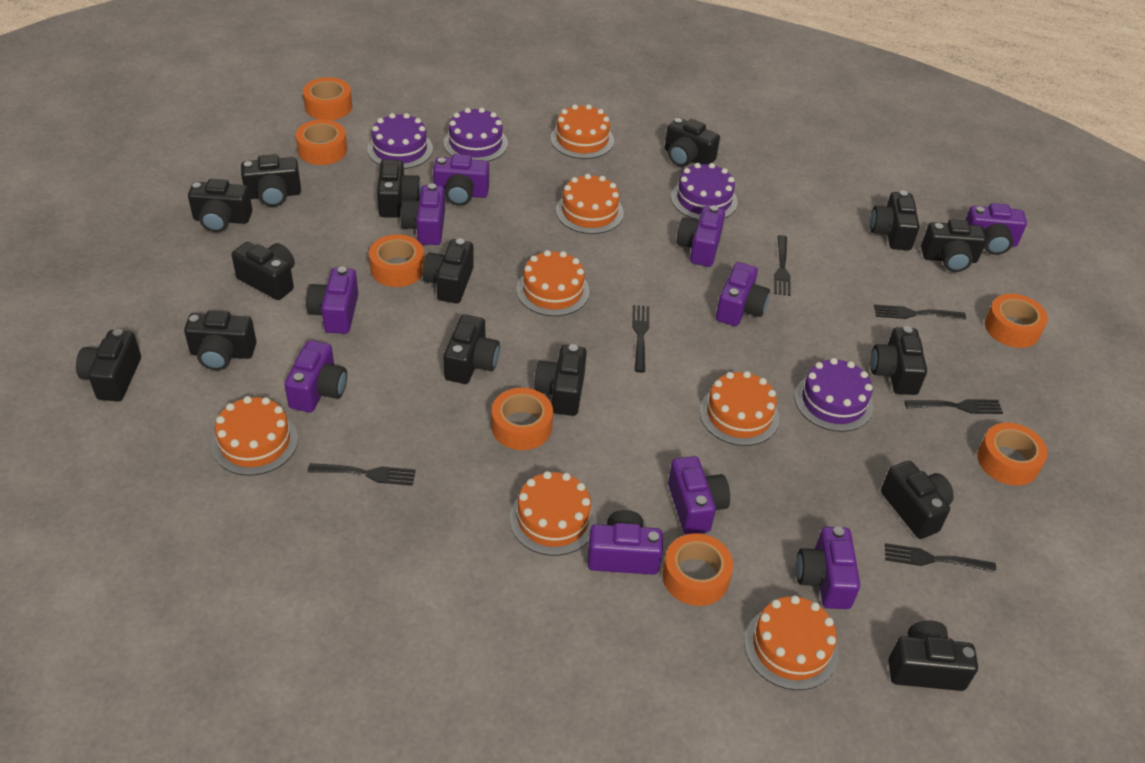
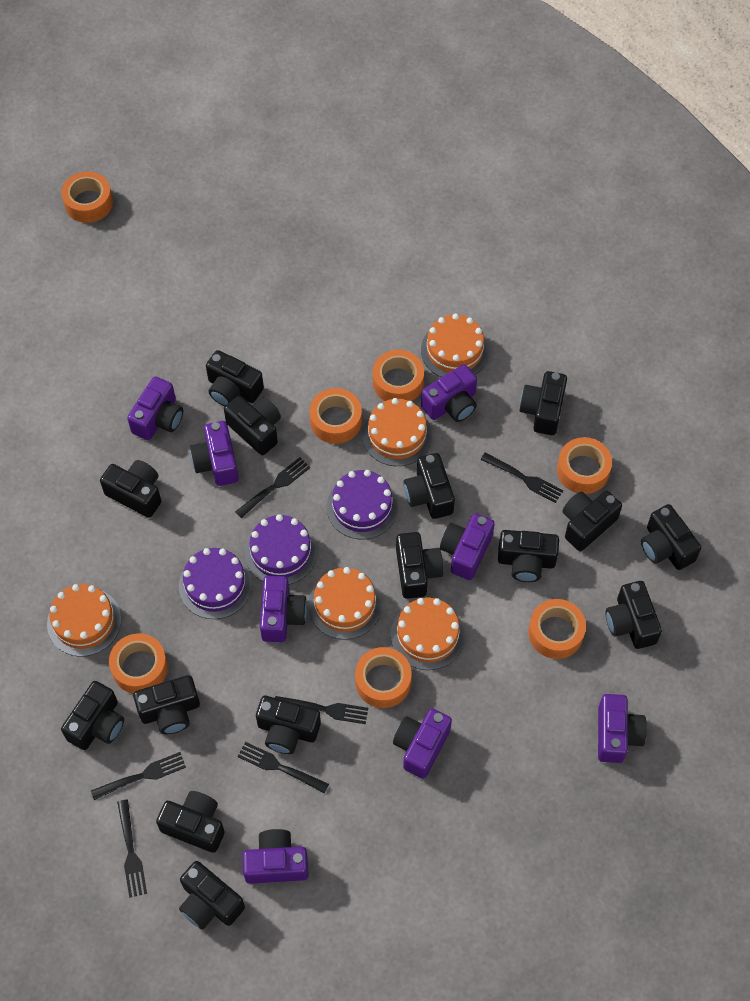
orange cake: 7 -> 5
purple cake: 4 -> 3
purple camera: 10 -> 8

